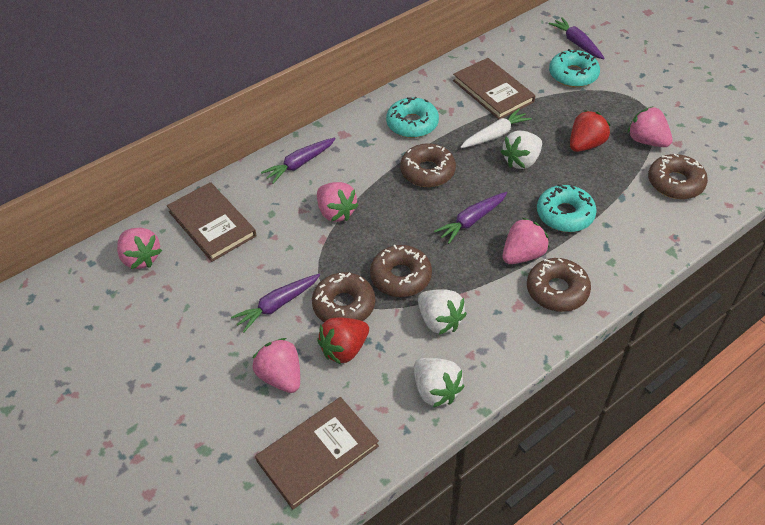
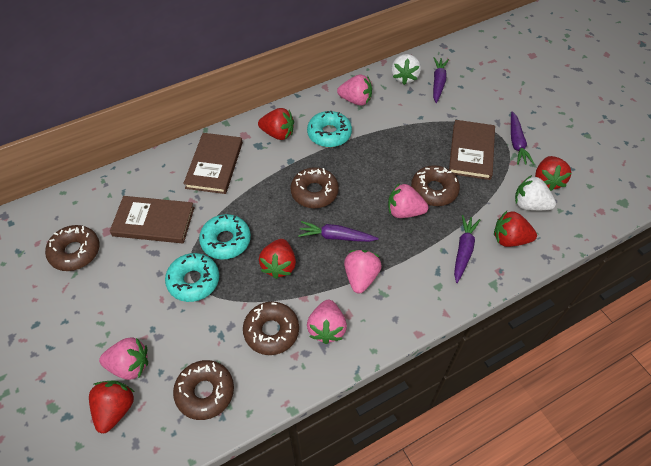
red strawberry: 2 -> 5
white carrot: 1 -> 0
white strawberry: 3 -> 2

